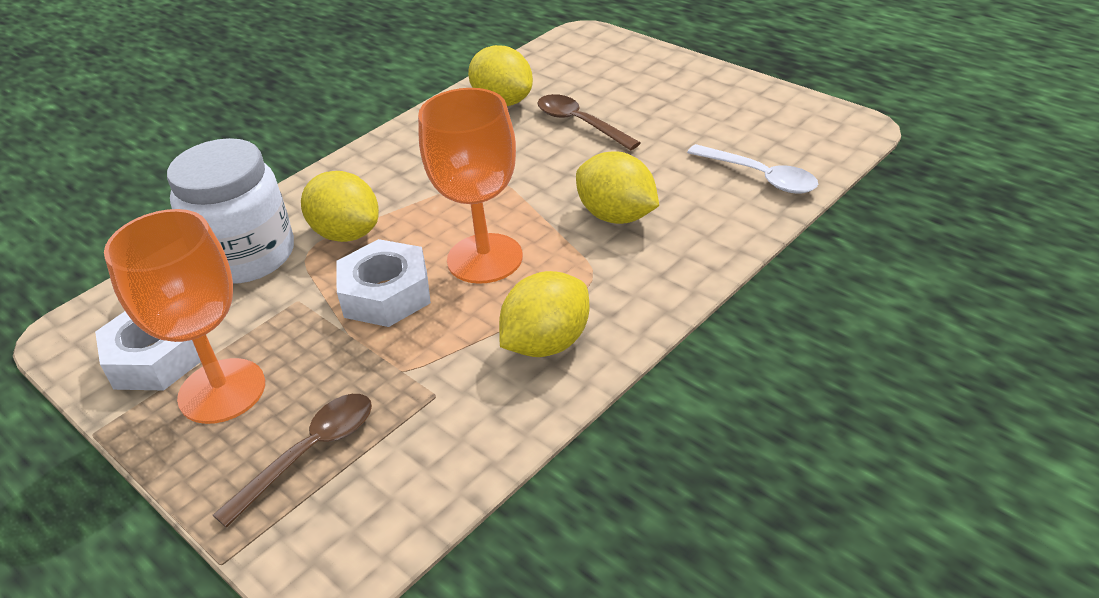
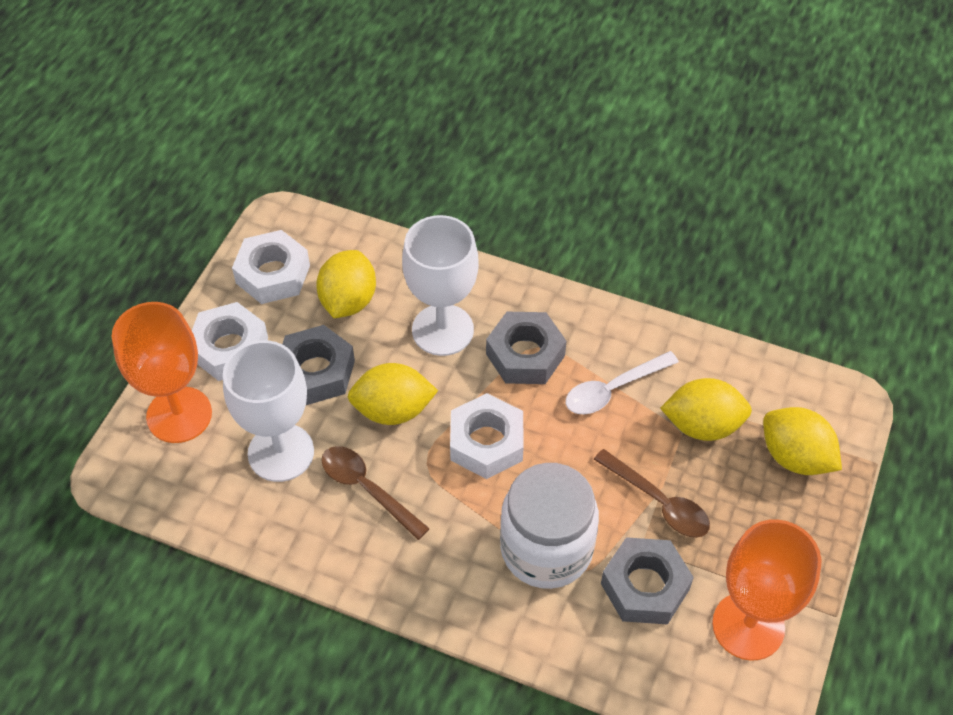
grey nut: 0 -> 3
white goblet: 0 -> 2
white nut: 2 -> 3

